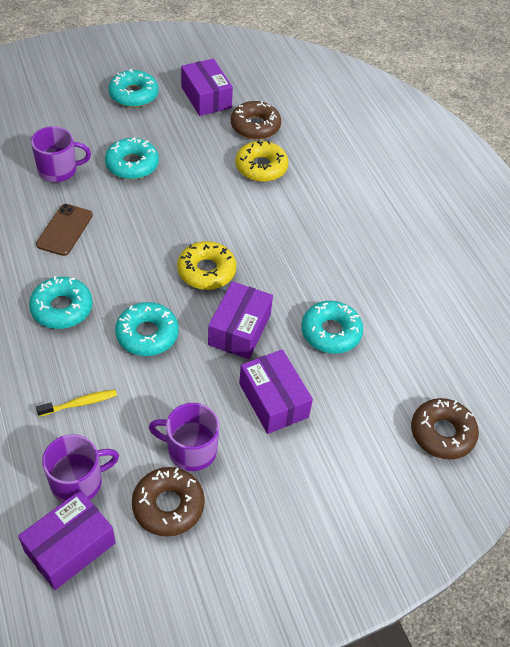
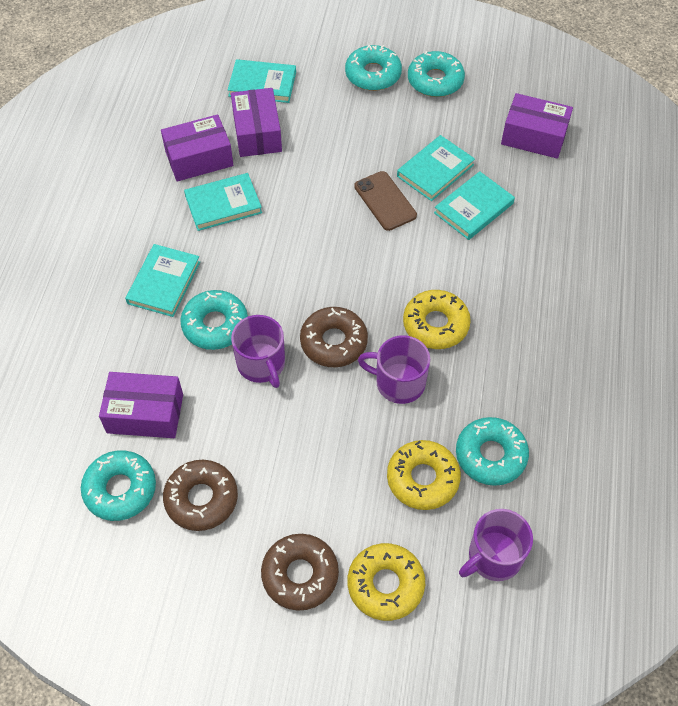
turquoise book: 0 -> 5
yellow donut: 2 -> 3
yellow toothbrush: 1 -> 0

